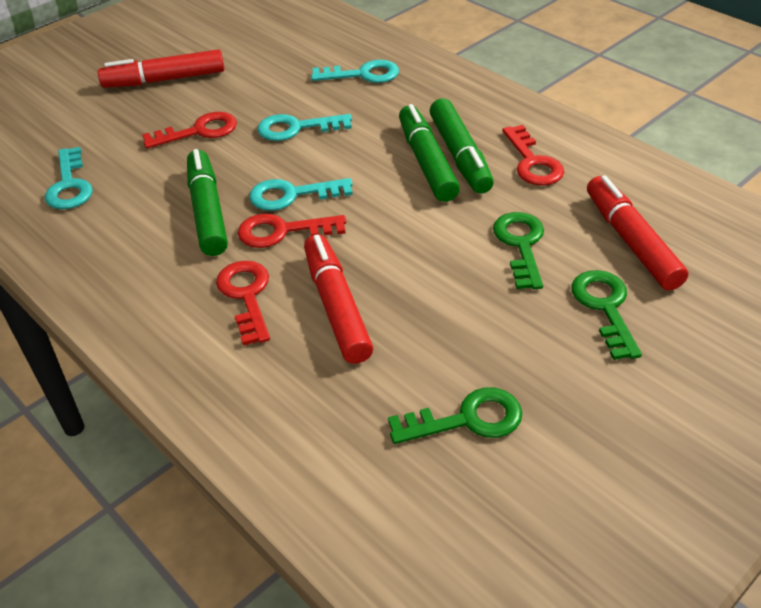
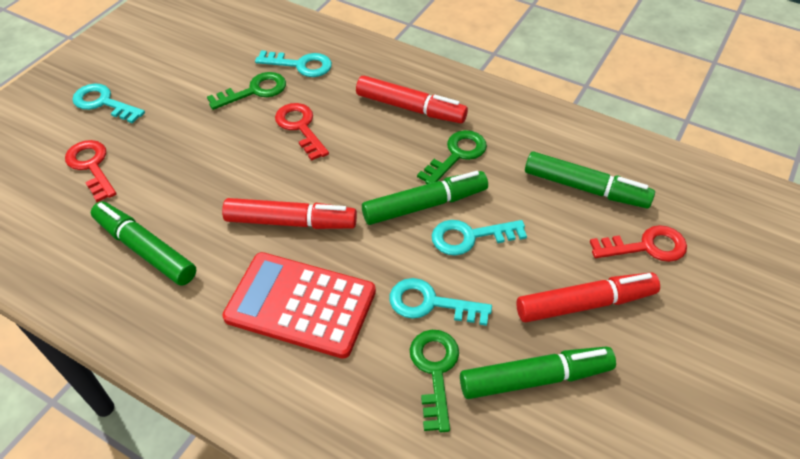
green marker: 3 -> 4
red calculator: 0 -> 1
red key: 4 -> 3

